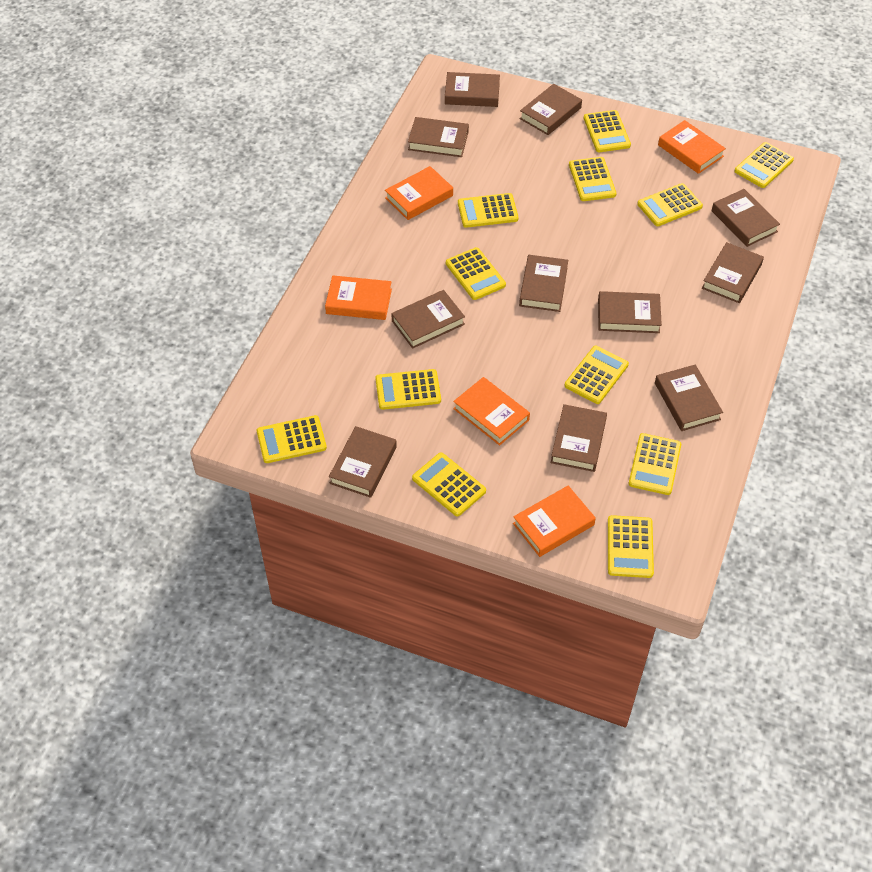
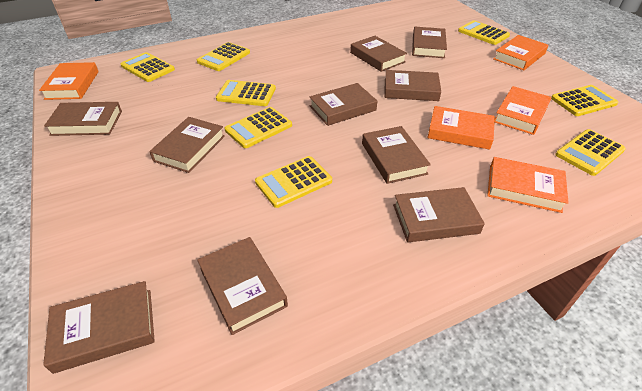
brown book: 11 -> 10
yellow calculator: 12 -> 8

